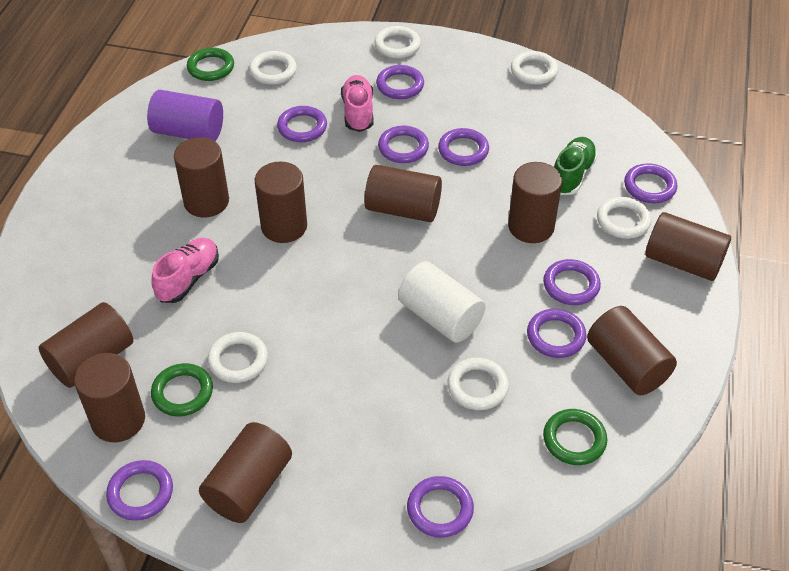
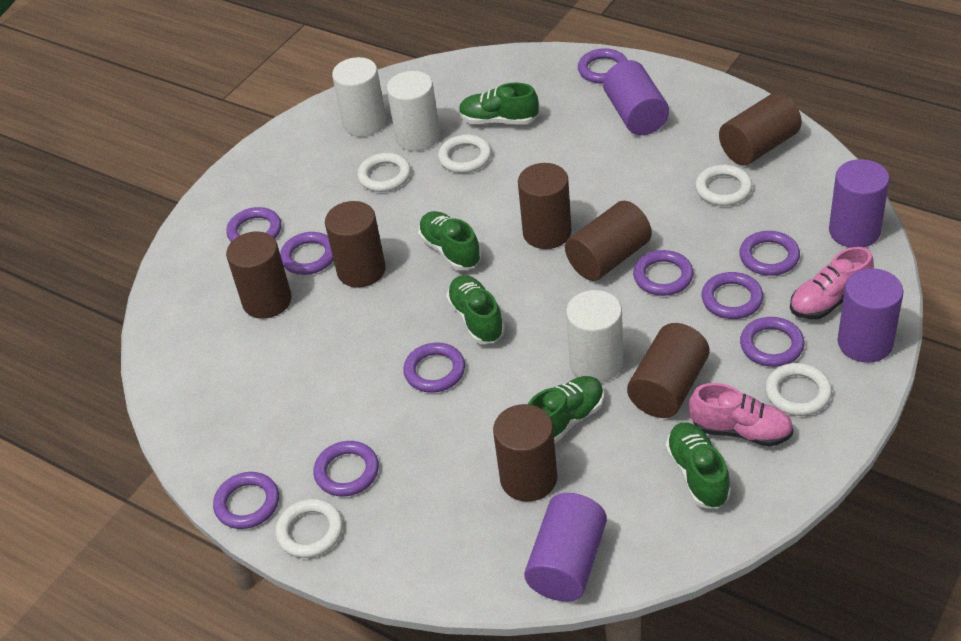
brown cylinder: 9 -> 7
green ring: 3 -> 0
green shoe: 1 -> 5
purple cylinder: 1 -> 4
purple ring: 9 -> 10
white cylinder: 1 -> 3
white ring: 6 -> 5

